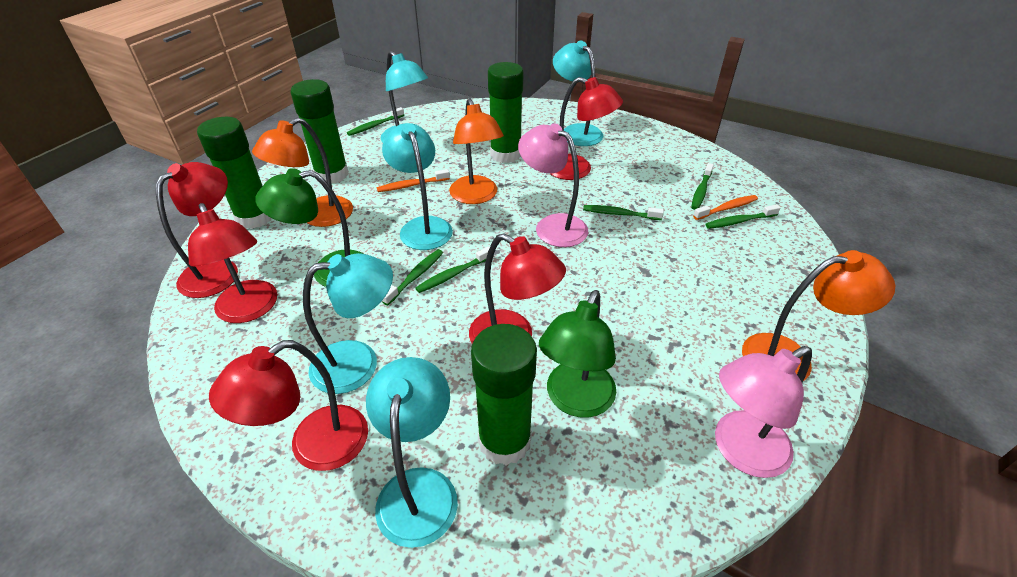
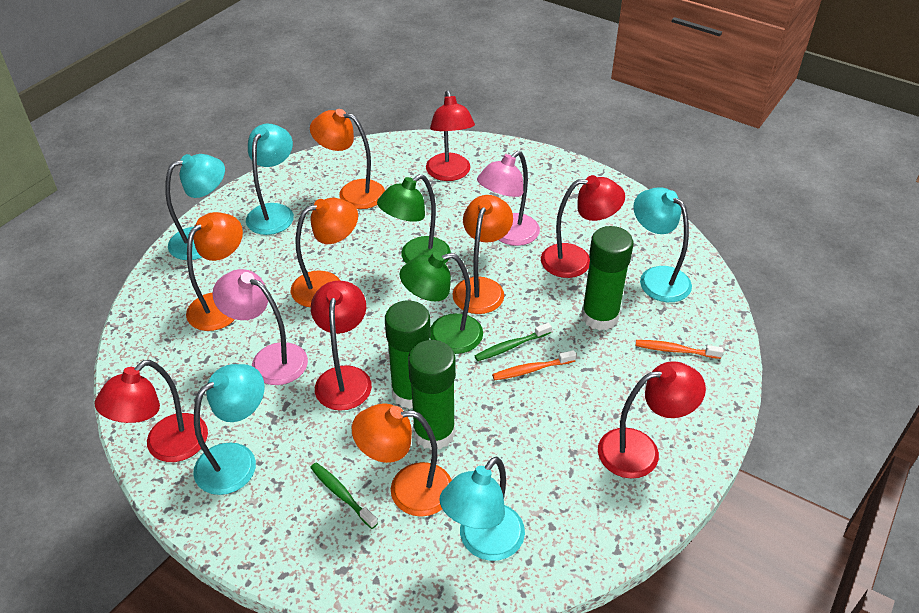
green glue stick: 4 -> 3
green toothbrush: 6 -> 2
orange lamp: 3 -> 5

